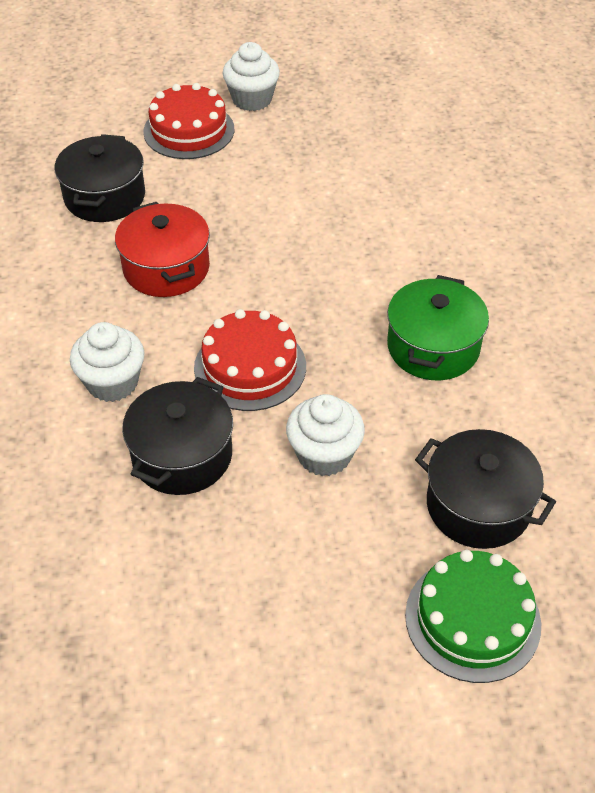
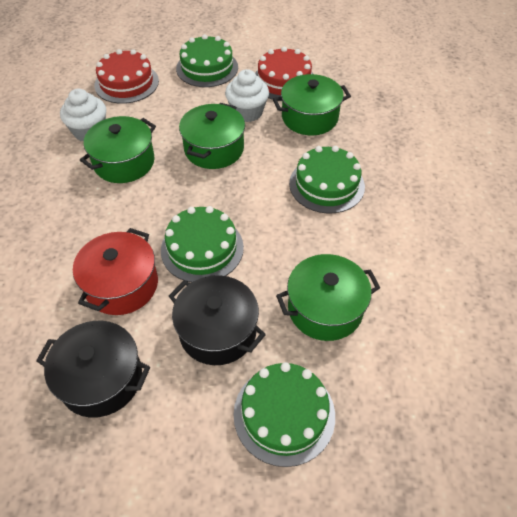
black pot: 3 -> 2
green cake: 1 -> 4
green pot: 1 -> 4
white cupcake: 3 -> 2

